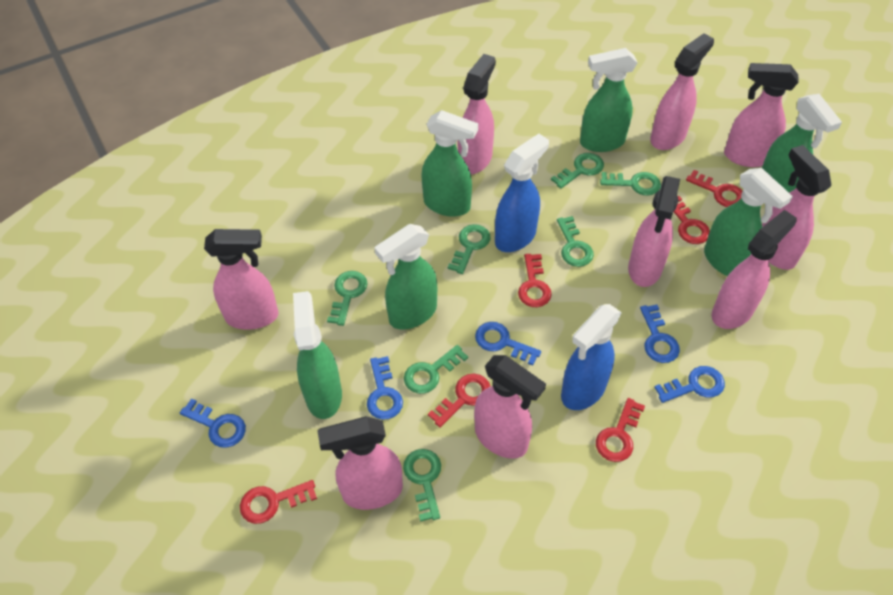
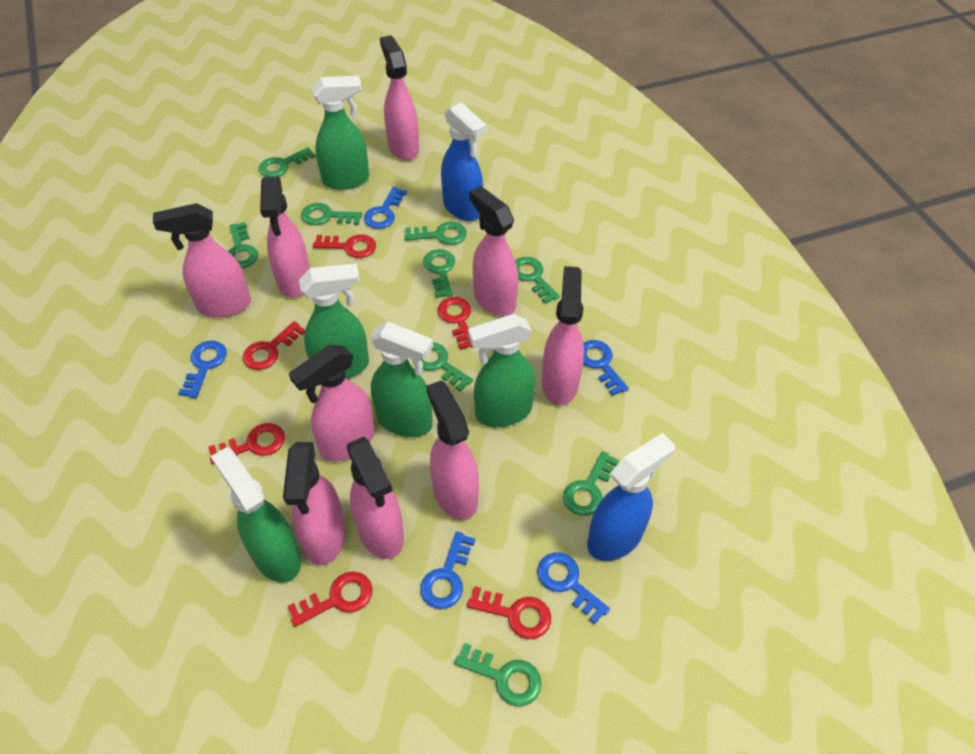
green key: 7 -> 9
green spray bottle: 6 -> 5

